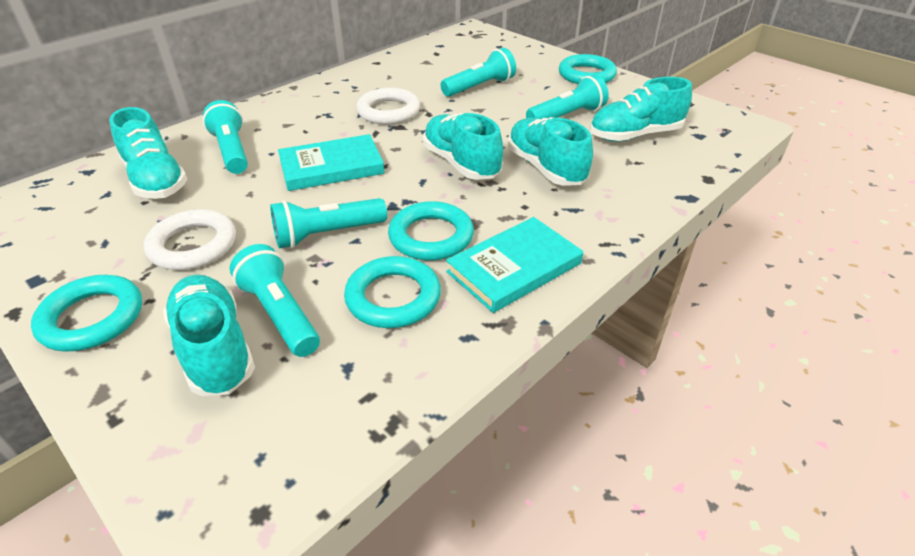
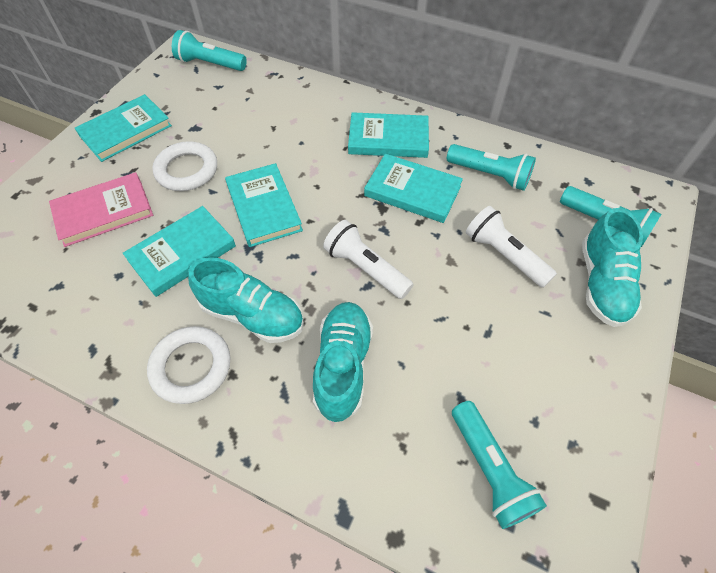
pink book: 0 -> 1
turquoise book: 2 -> 5
turquoise flashlight: 5 -> 4
turquoise ring: 4 -> 0
turquoise shoe: 5 -> 3
white flashlight: 0 -> 2

